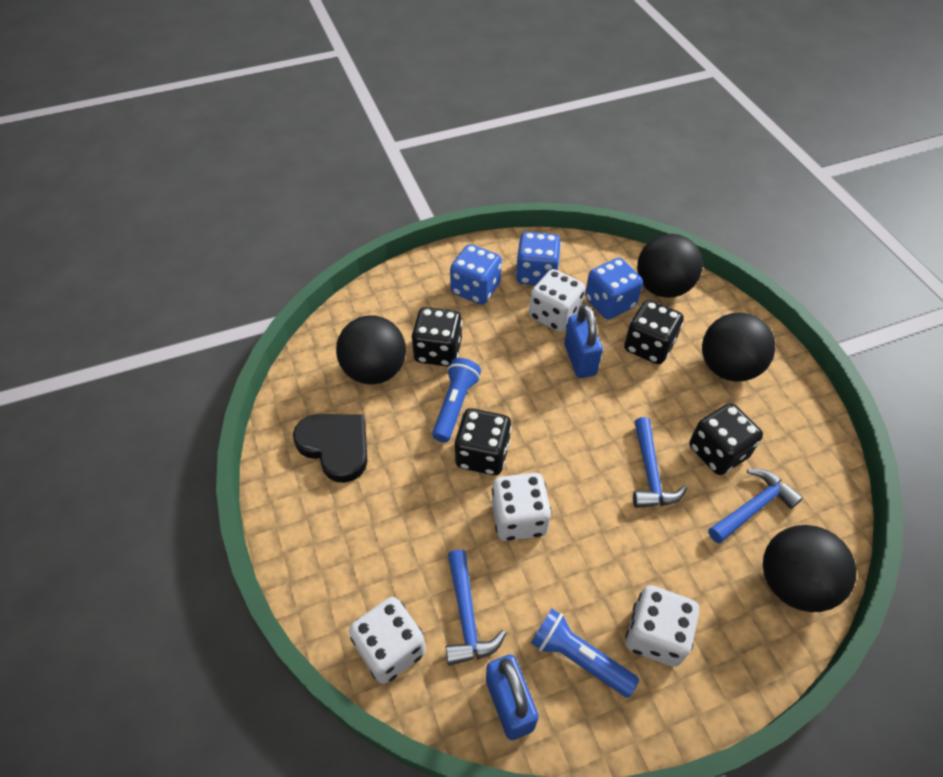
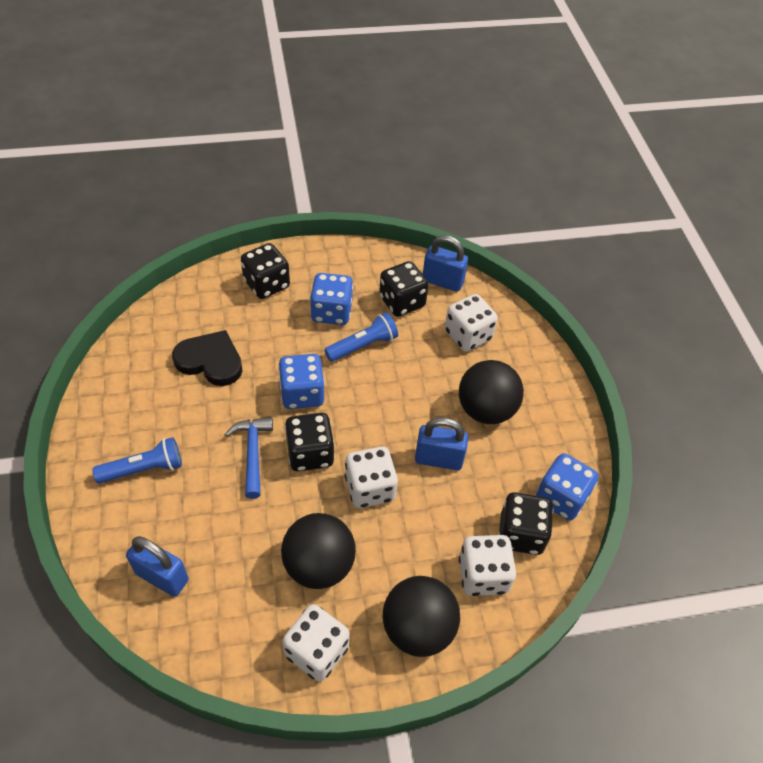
black ball: 4 -> 3
blue hammer: 3 -> 1
blue padlock: 2 -> 3

